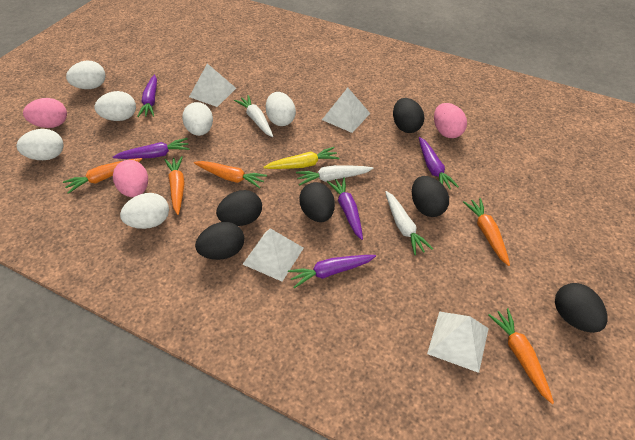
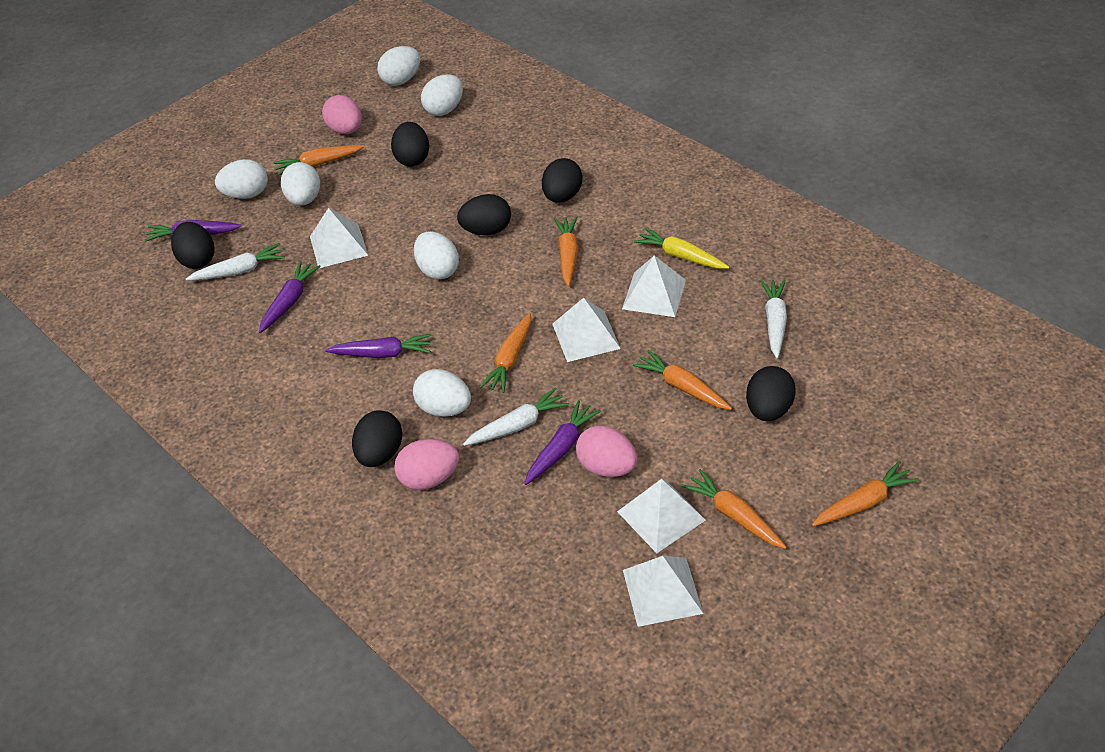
orange carrot: 5 -> 6
purple carrot: 5 -> 4
white pyramid: 4 -> 5

